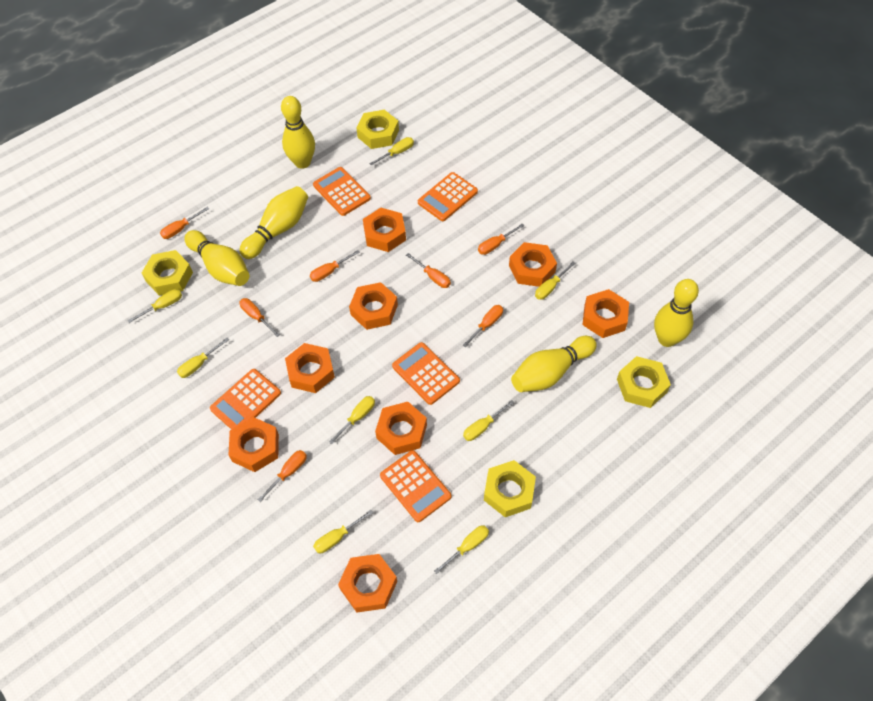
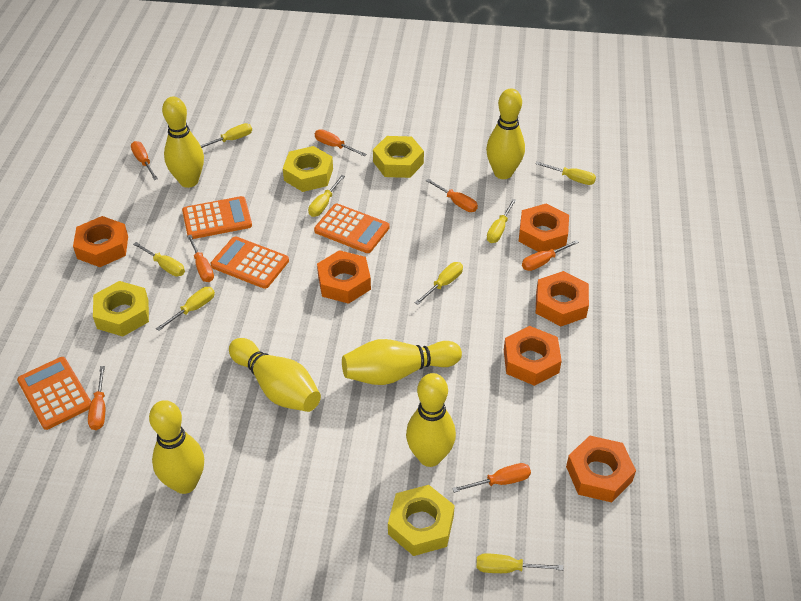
orange calculator: 5 -> 4
orange nut: 8 -> 6
yellow bowling pin: 5 -> 6

